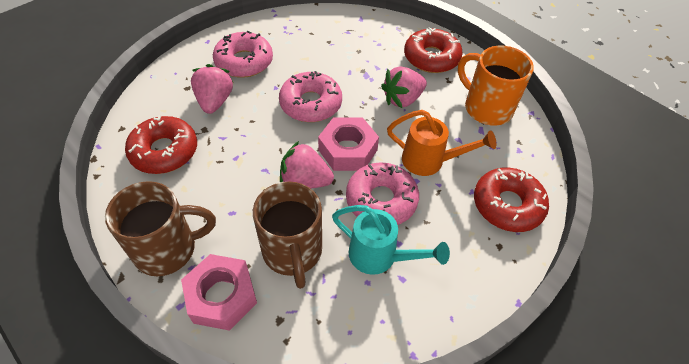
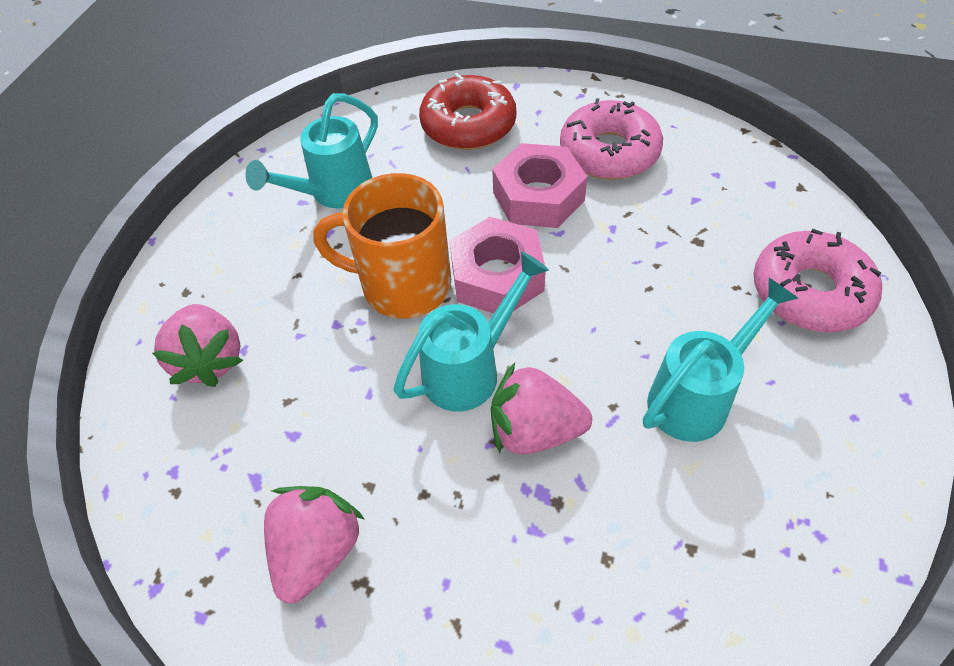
brown mug: 2 -> 0
orange watering can: 1 -> 0
pink donut: 3 -> 2
red donut: 3 -> 1
turquoise watering can: 1 -> 3

